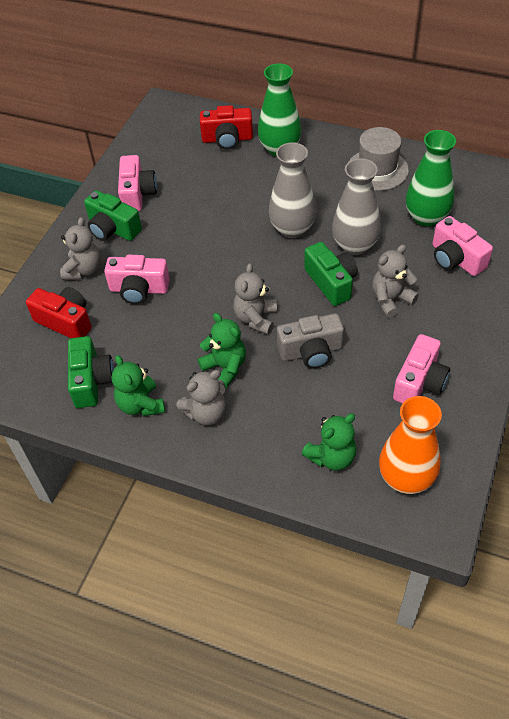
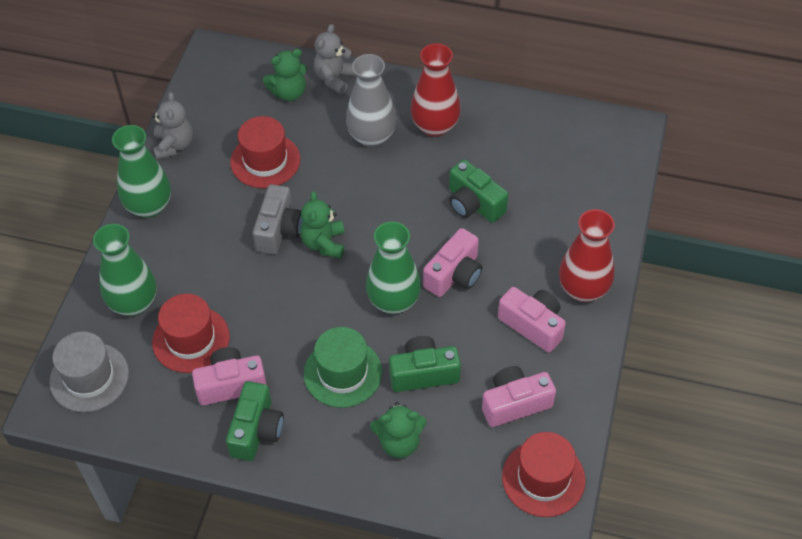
green hat: 0 -> 1
green vase: 2 -> 3
grey teddy bear: 4 -> 2
grey vase: 2 -> 1
orange vase: 1 -> 0
red camera: 2 -> 0
red hat: 0 -> 3
red vase: 0 -> 2

